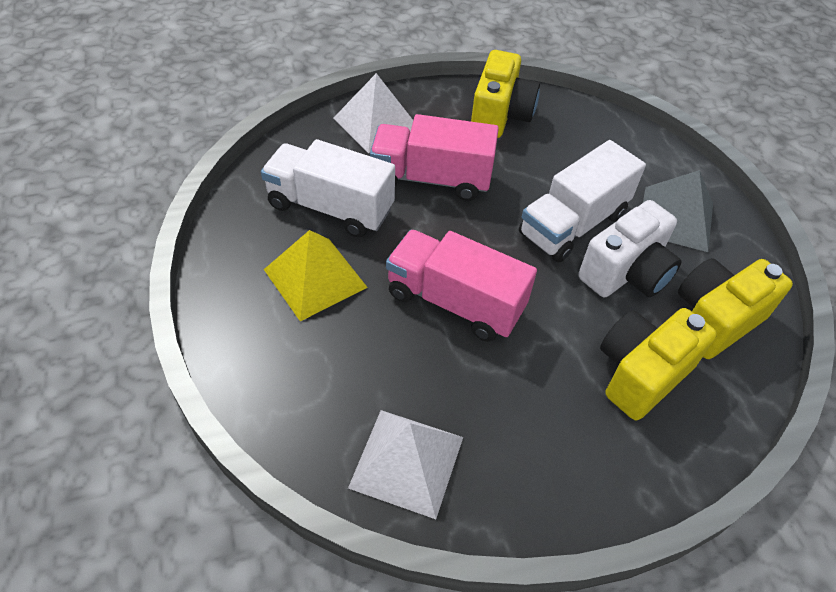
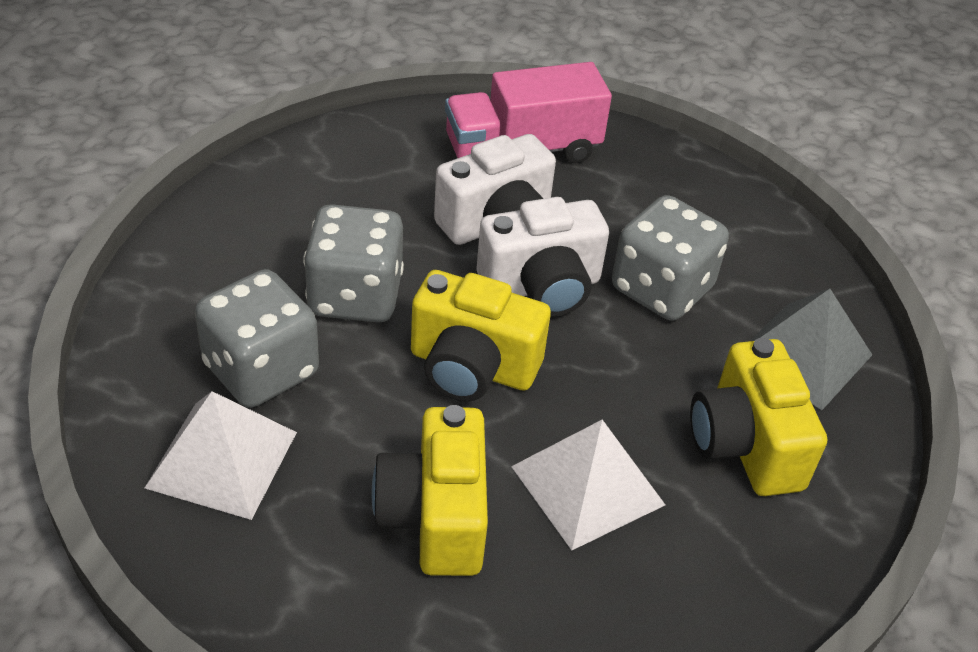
grey dice: 0 -> 3
pink truck: 2 -> 1
white camera: 1 -> 2
white truck: 2 -> 0
yellow pyramid: 1 -> 0

